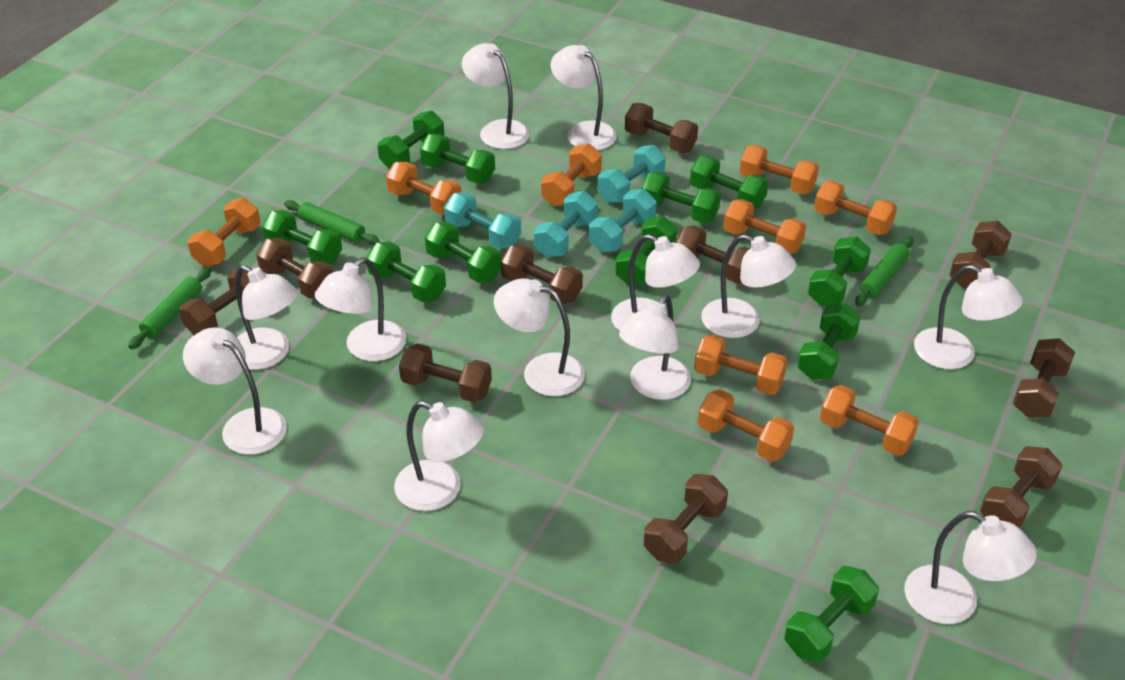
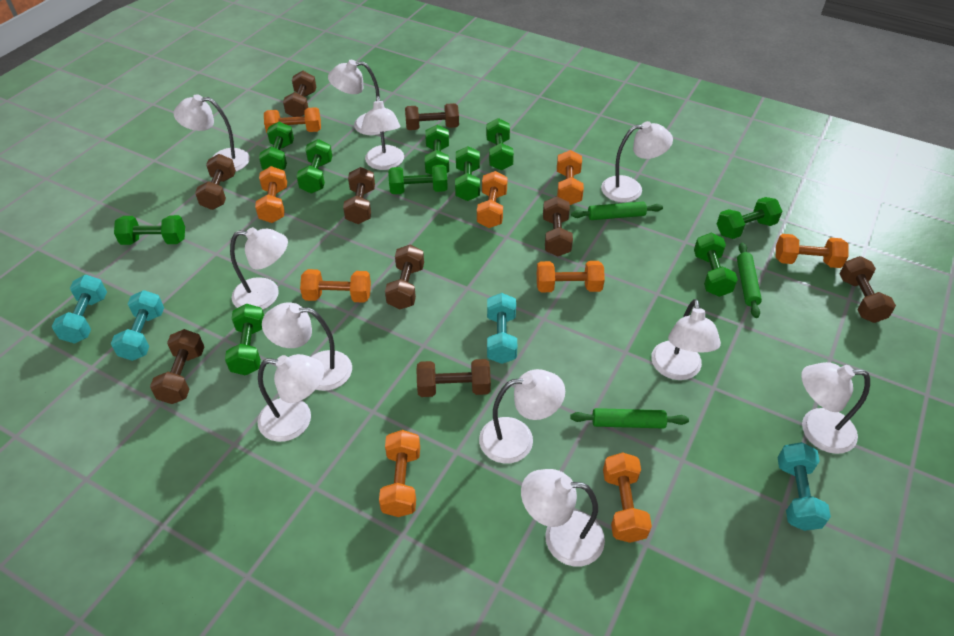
brown dumbbell: 10 -> 9
green dumbbell: 11 -> 10
white lamp: 12 -> 11

